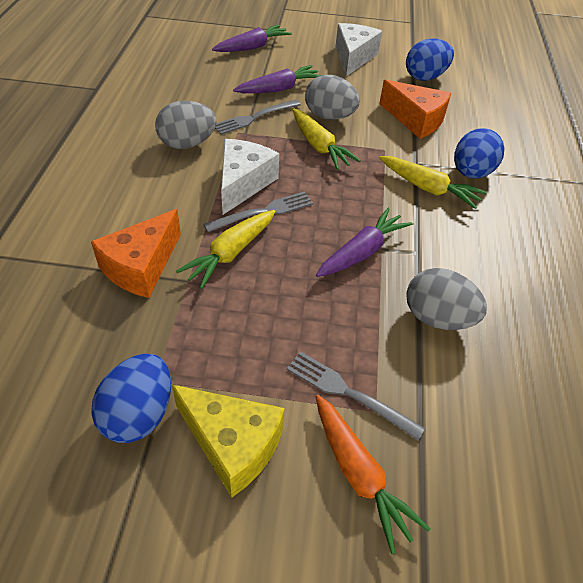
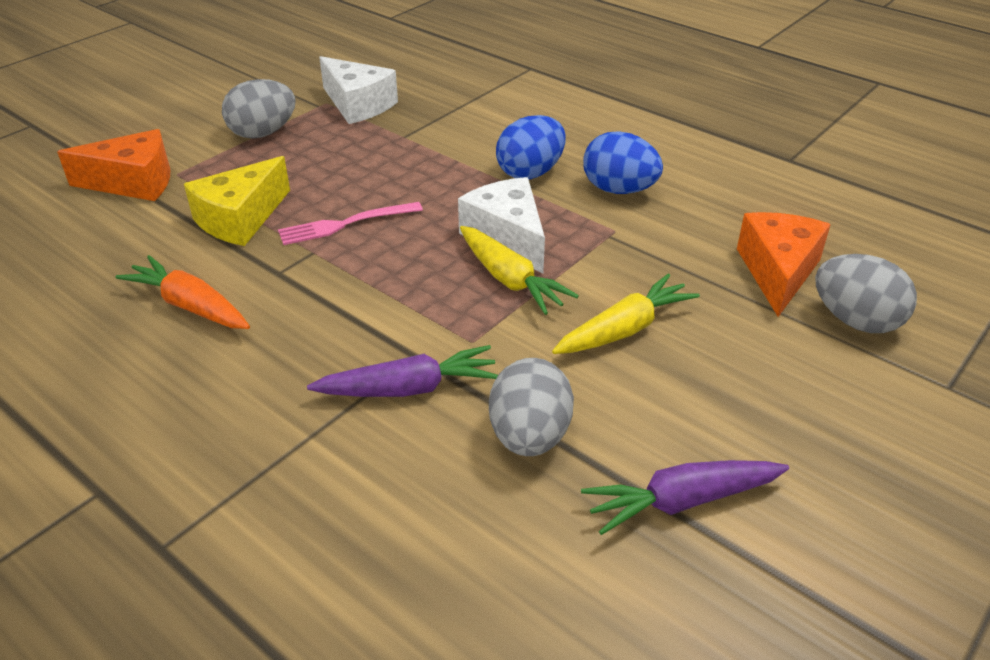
blue egg: 3 -> 2
grey fork: 3 -> 0
pink fork: 0 -> 1
purple carrot: 3 -> 2
yellow carrot: 3 -> 2

